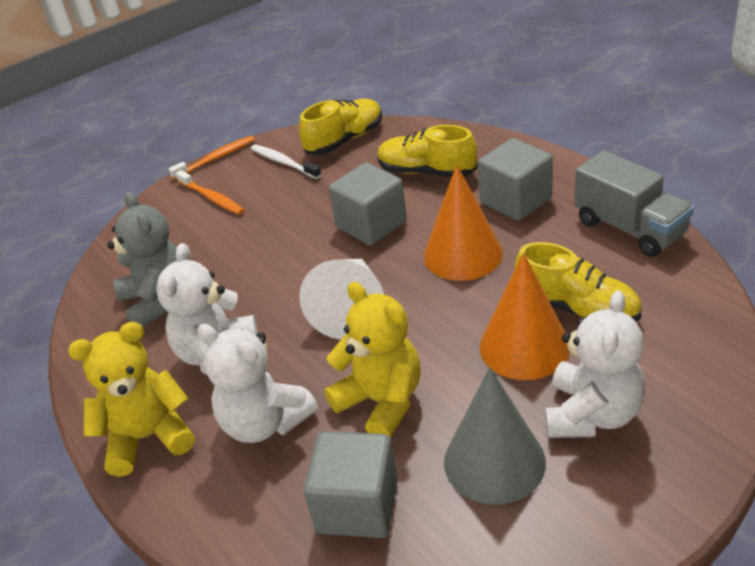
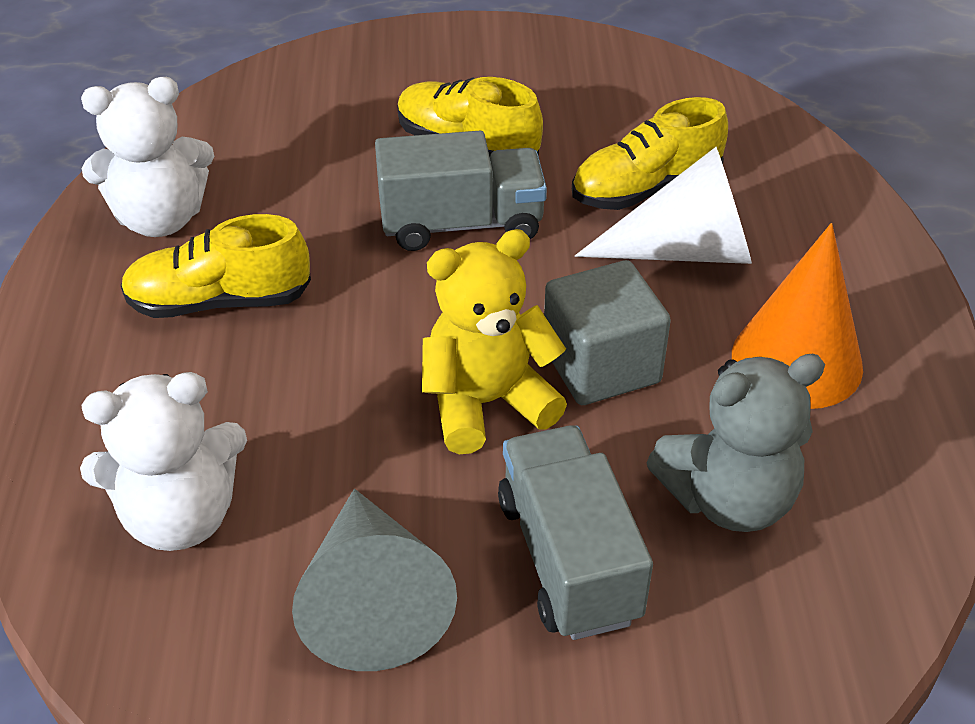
grey cube: 3 -> 1
grey truck: 1 -> 2
orange cone: 2 -> 1
orange toothbrush: 2 -> 0
white teddy bear: 3 -> 2
white toothbrush: 1 -> 0
yellow teddy bear: 2 -> 1

